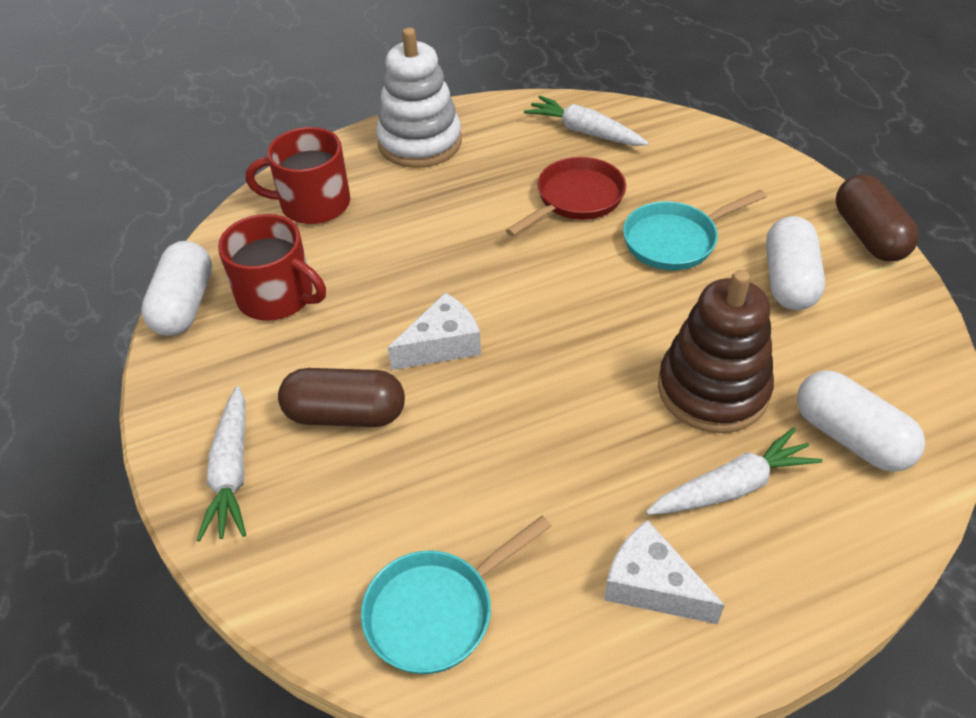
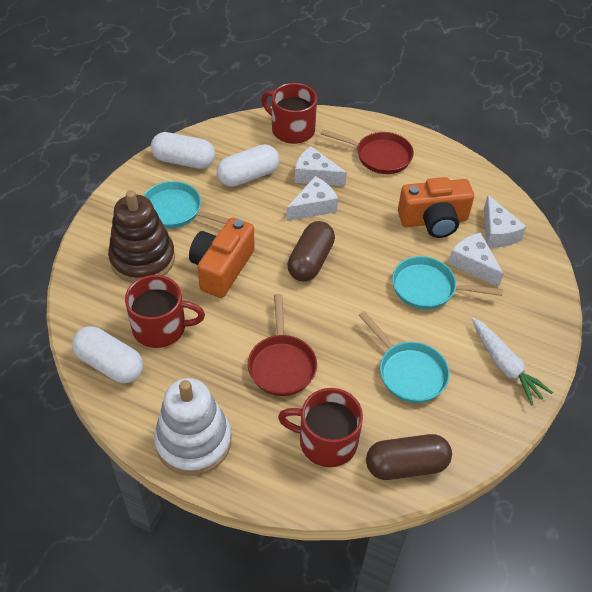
orange camera: 0 -> 2
red mug: 2 -> 3
red pan: 1 -> 2
turquoise pan: 2 -> 3
white carrot: 3 -> 1
white cheese: 2 -> 4

